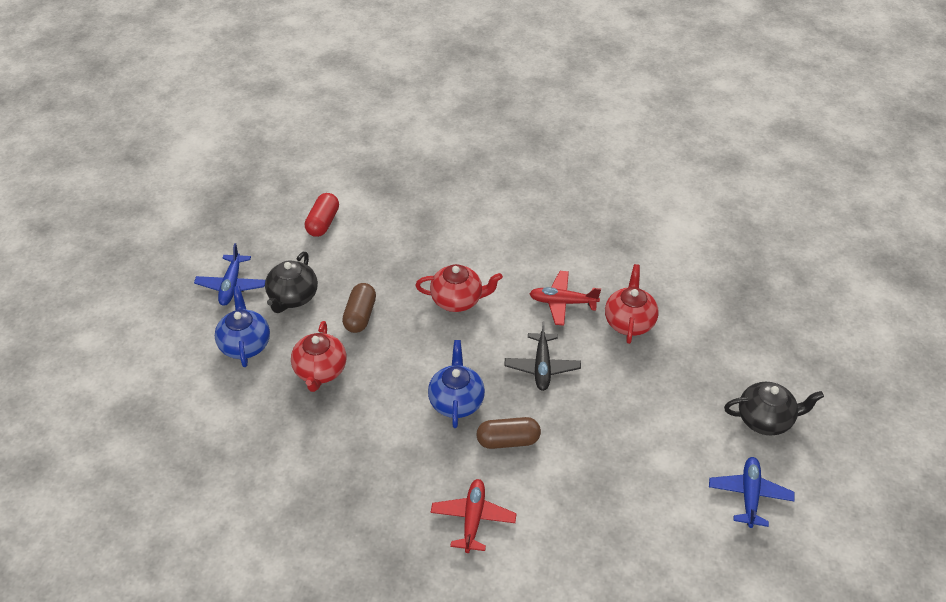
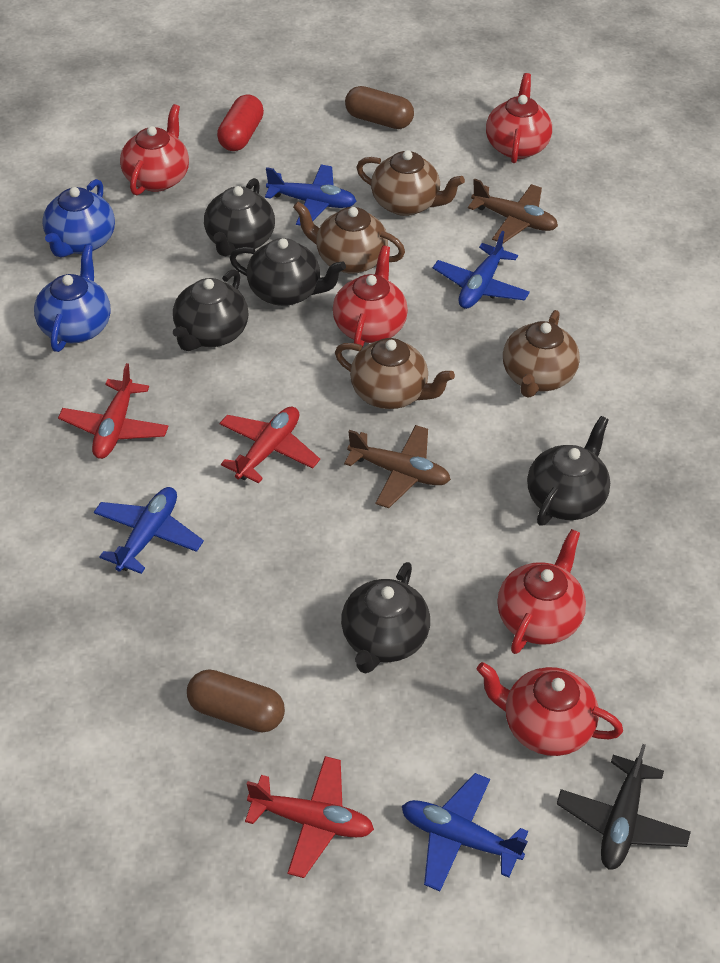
black teapot: 2 -> 5
blue plane: 2 -> 4
brown plane: 0 -> 2
brown teapot: 0 -> 4
red plane: 2 -> 3
red teapot: 3 -> 5

